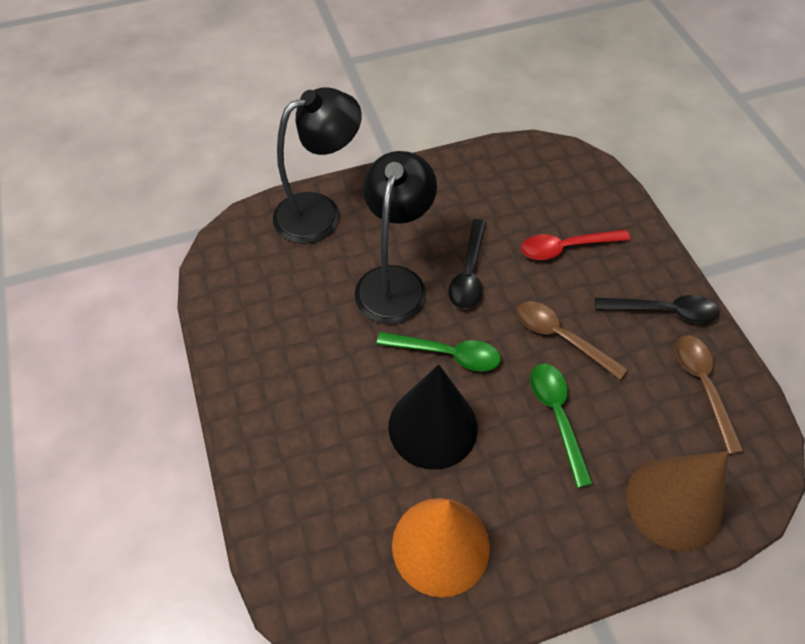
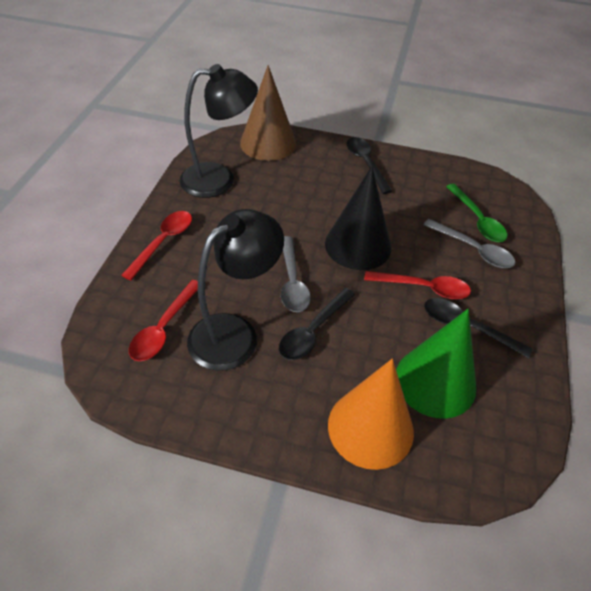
black spoon: 2 -> 3
brown spoon: 2 -> 0
green cone: 0 -> 1
green spoon: 2 -> 1
grey spoon: 0 -> 2
red spoon: 1 -> 3

